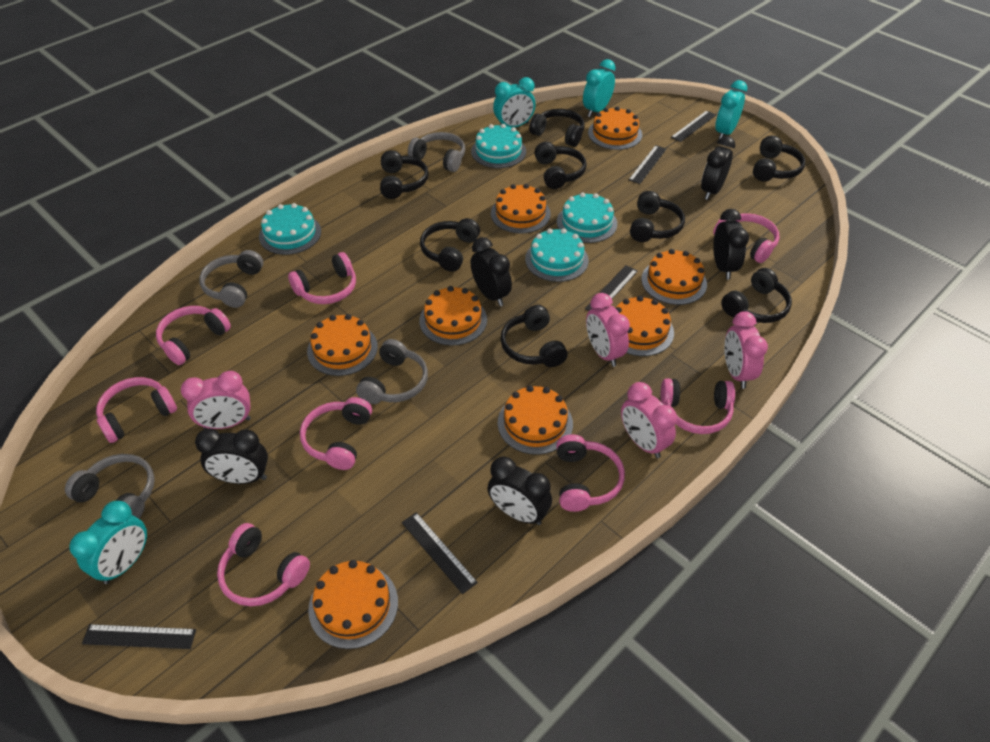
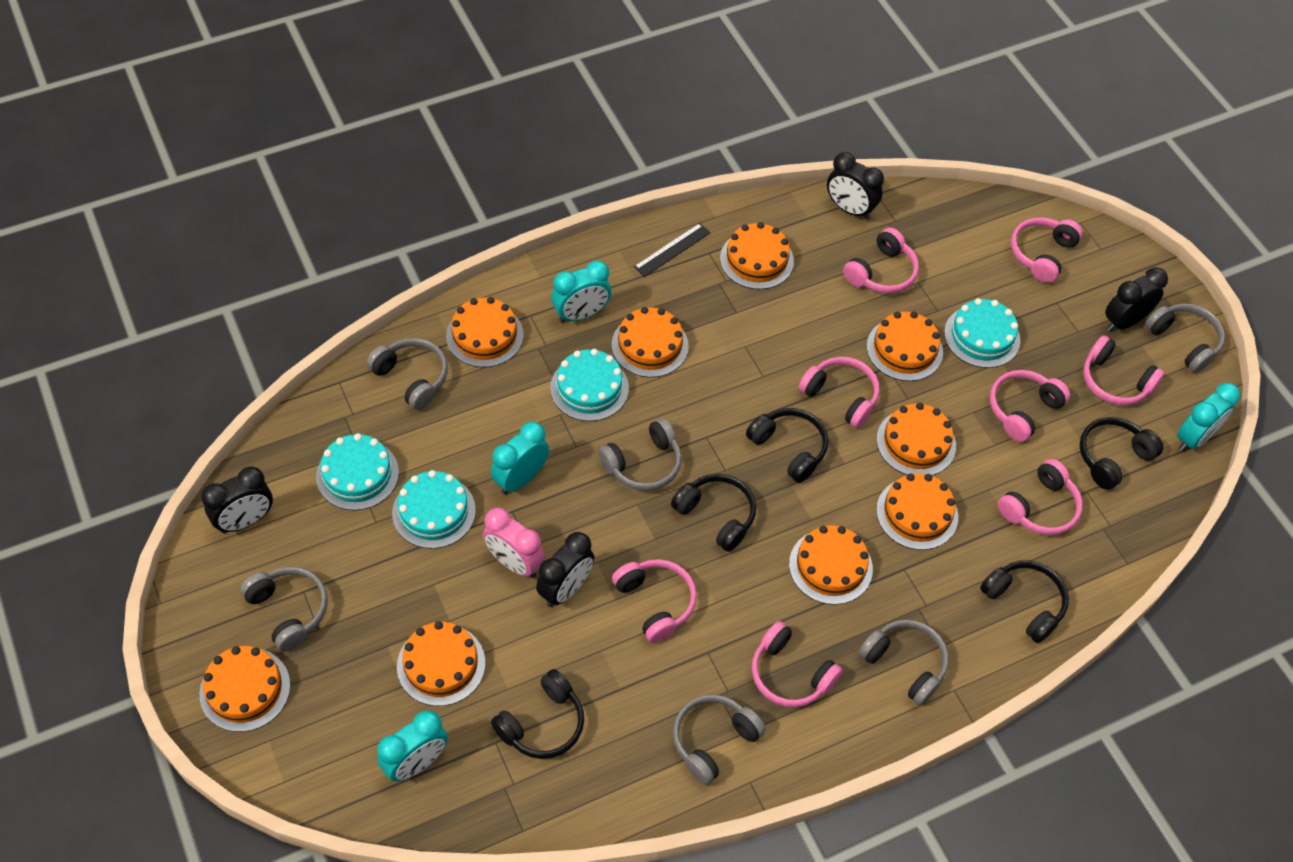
black clock: 5 -> 4
black headphones: 8 -> 5
black ruler: 5 -> 1
grey headphones: 4 -> 6
orange cake: 8 -> 9
pink clock: 4 -> 1

